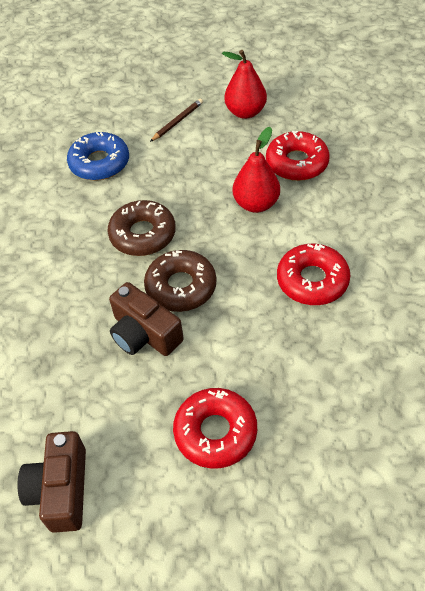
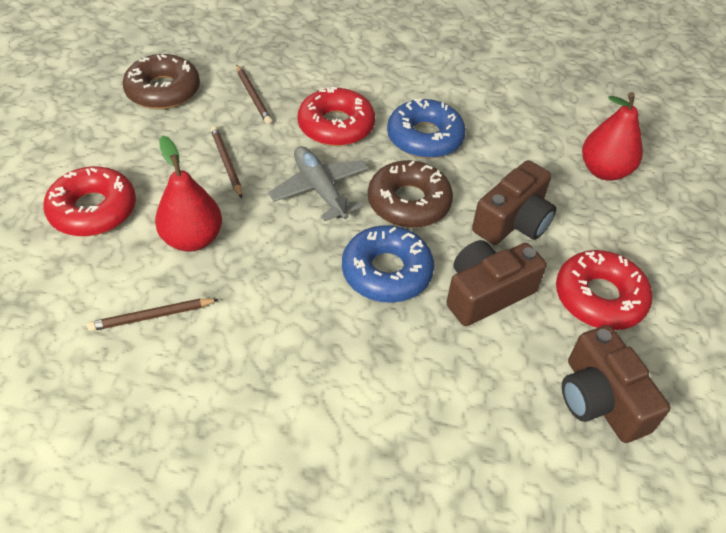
blue donut: 1 -> 2
brown camera: 2 -> 3
brown pencil: 1 -> 3
grey plane: 0 -> 1

